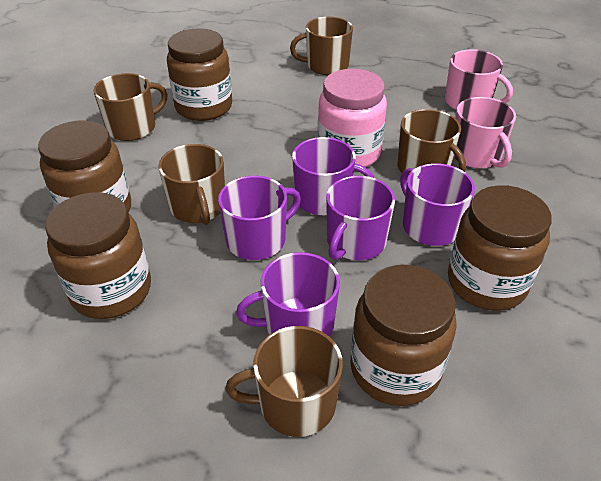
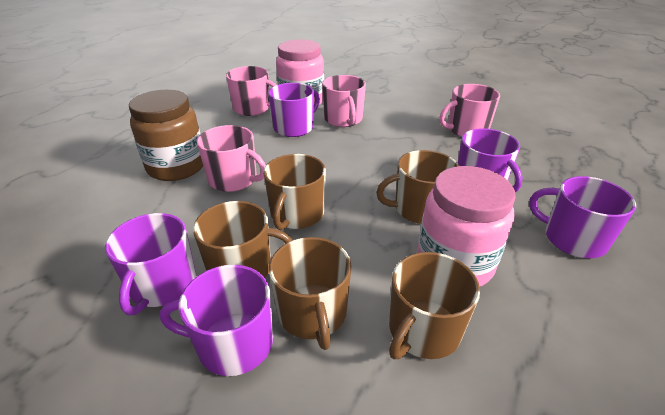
brown jar: 5 -> 1
pink jar: 1 -> 2
pink mug: 2 -> 4

